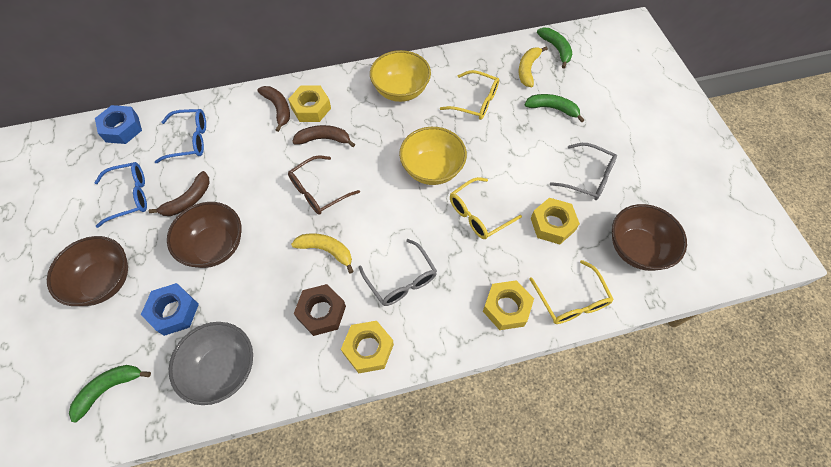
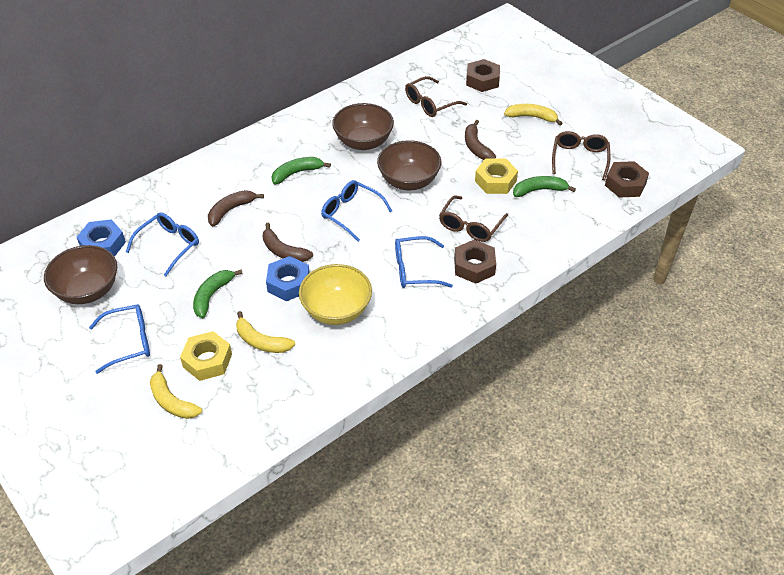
blue glasses: 2 -> 4
brown glasses: 1 -> 3
brown nut: 1 -> 3
grey bowl: 1 -> 0
grey glasses: 2 -> 0
yellow banana: 2 -> 3
yellow bowl: 2 -> 1
yellow glasses: 3 -> 0
yellow nut: 4 -> 2

